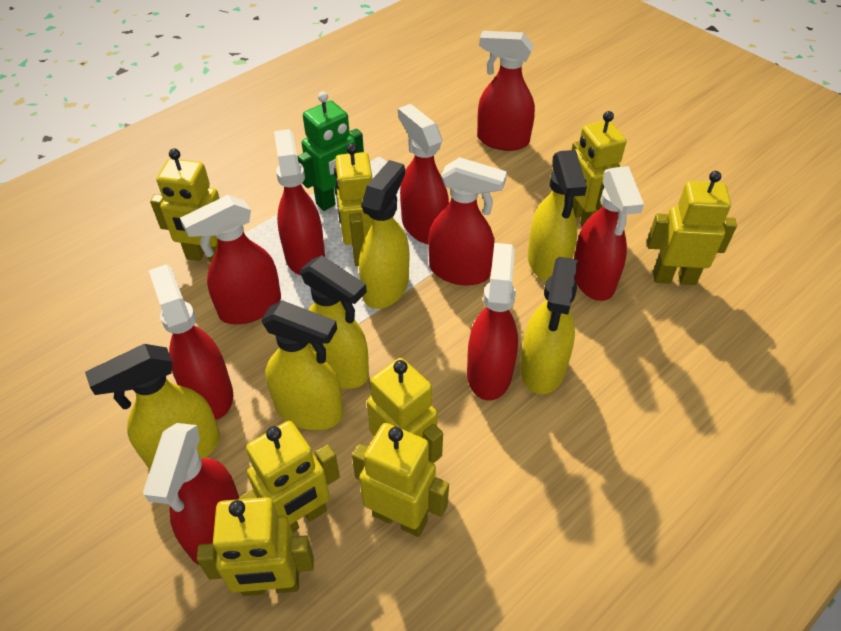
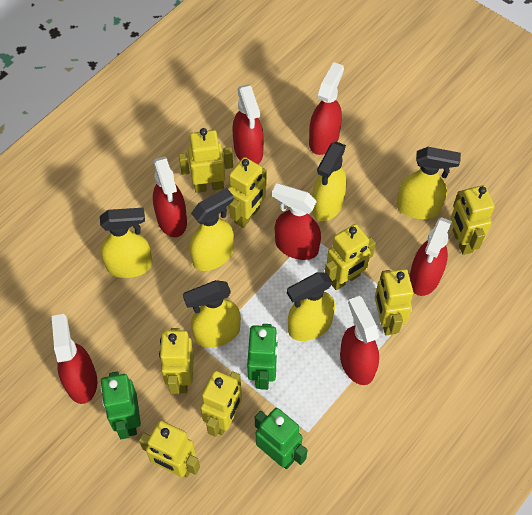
green robot: 1 -> 3
red spray bottle: 9 -> 7

